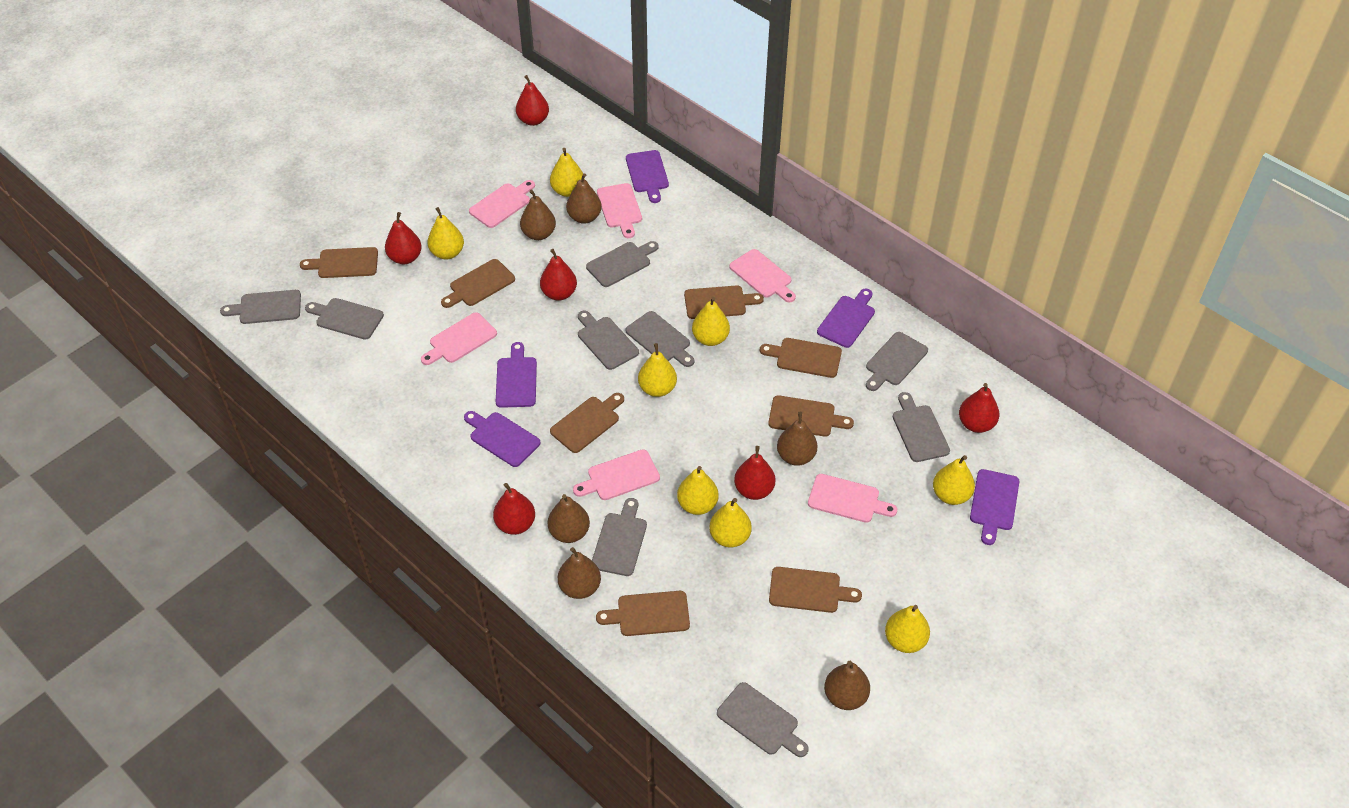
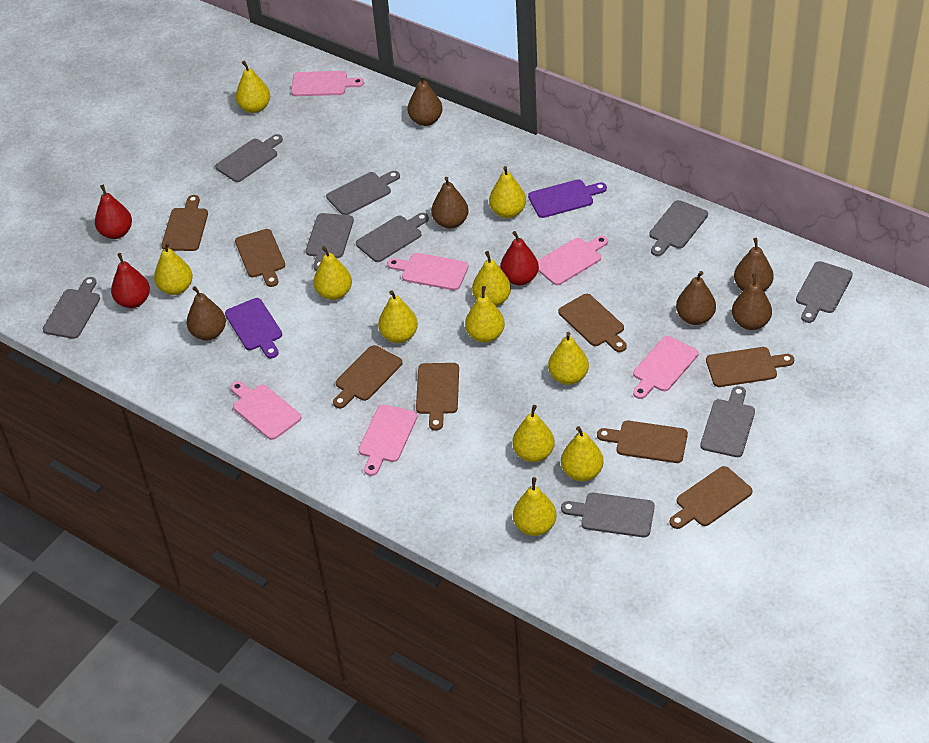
purple cutting board: 5 -> 2
red pear: 6 -> 3
yellow pear: 8 -> 11

